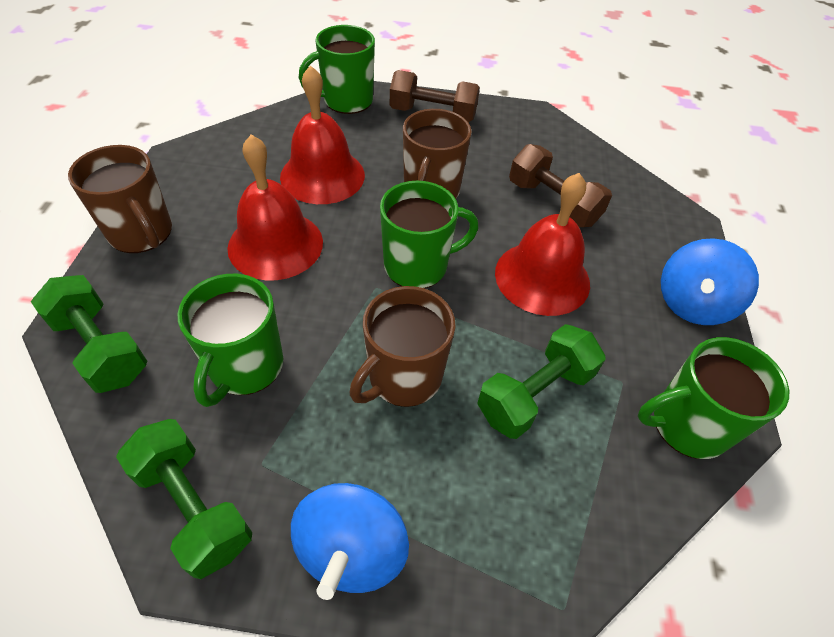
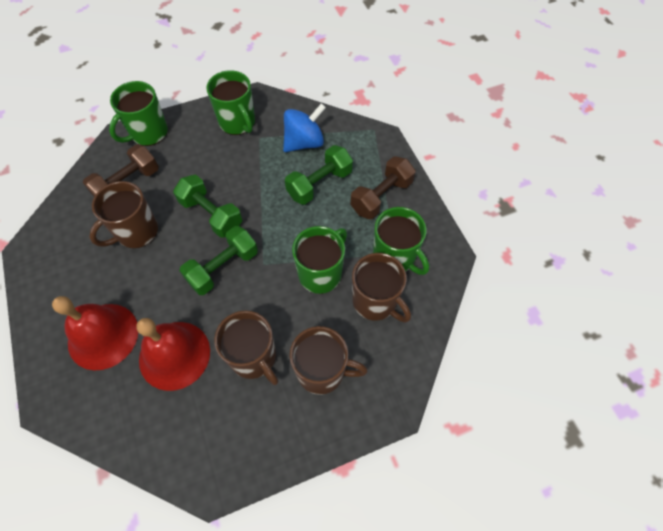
blue spinning top: 2 -> 1
brown mug: 3 -> 4
red bell: 3 -> 2

